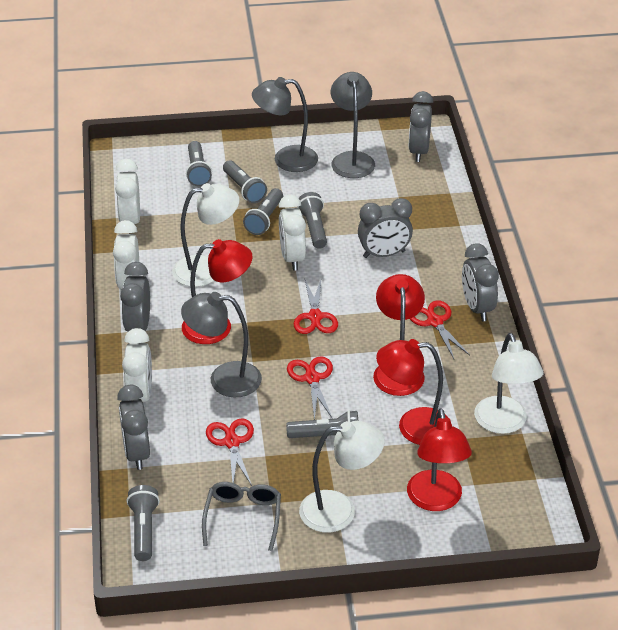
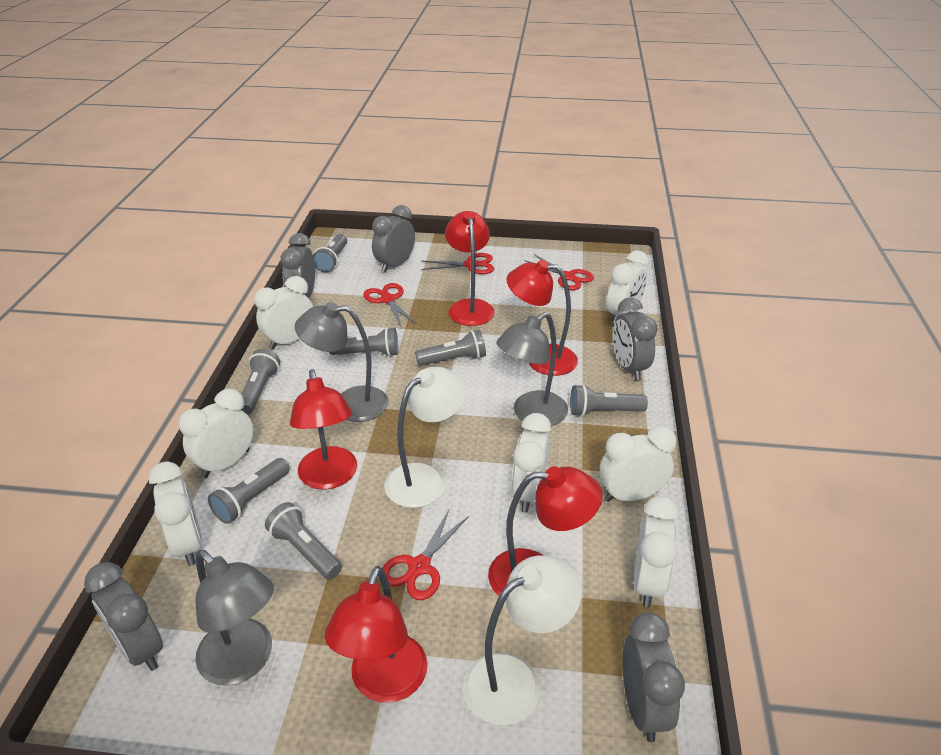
grey flashlight: 6 -> 7
grey glasses: 1 -> 0
red lamp: 4 -> 5
white clock: 4 -> 7
white lamp: 3 -> 2

